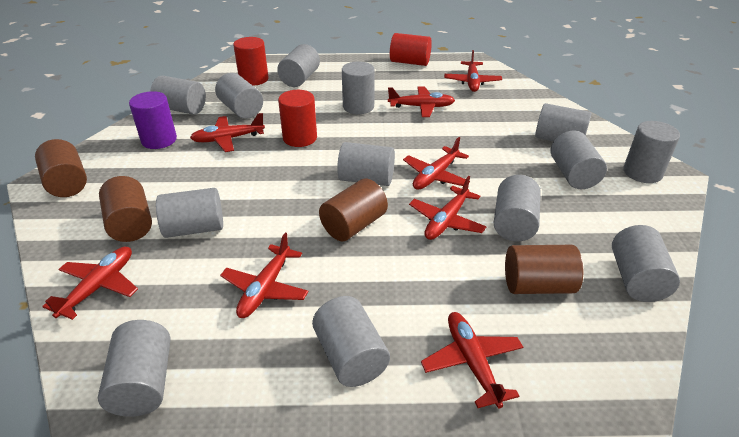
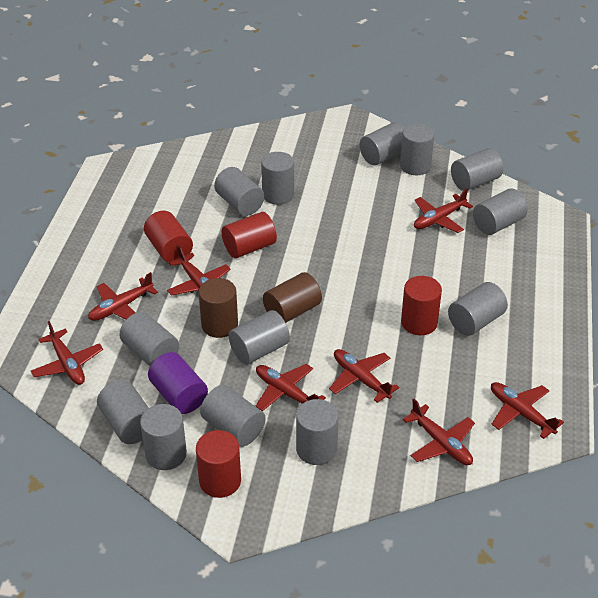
brown cylinder: 4 -> 2
red cylinder: 3 -> 4

